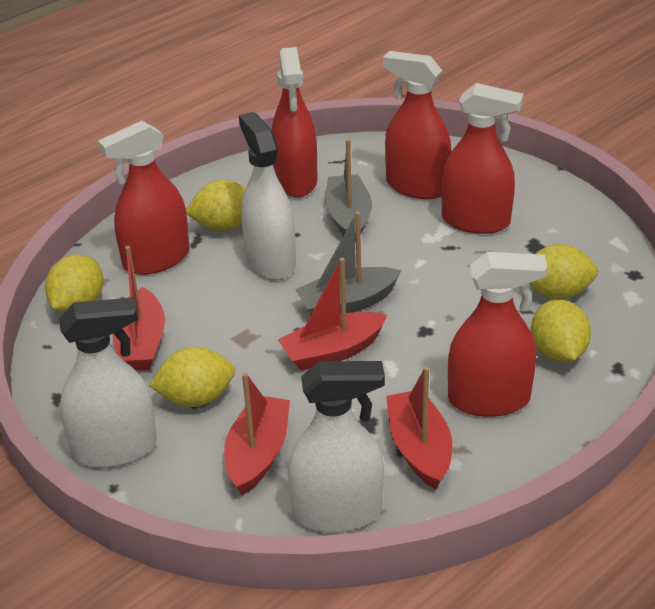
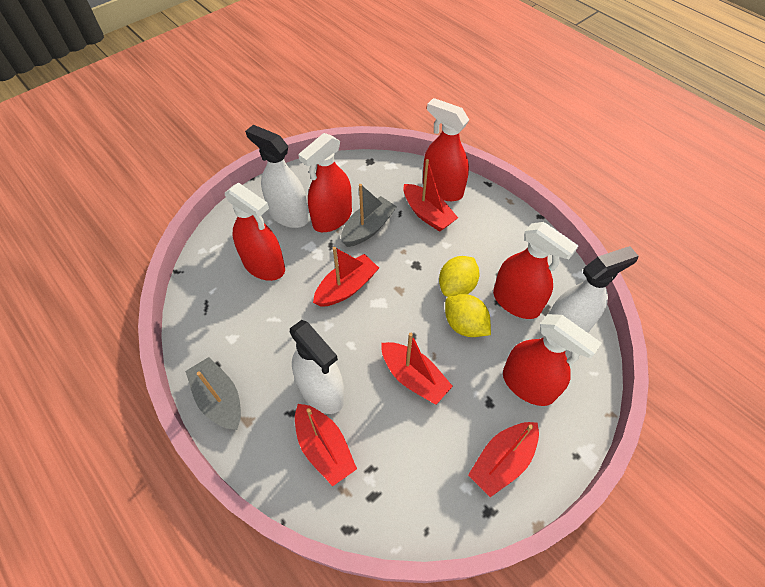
red boat: 4 -> 5
yellow lemon: 5 -> 2

